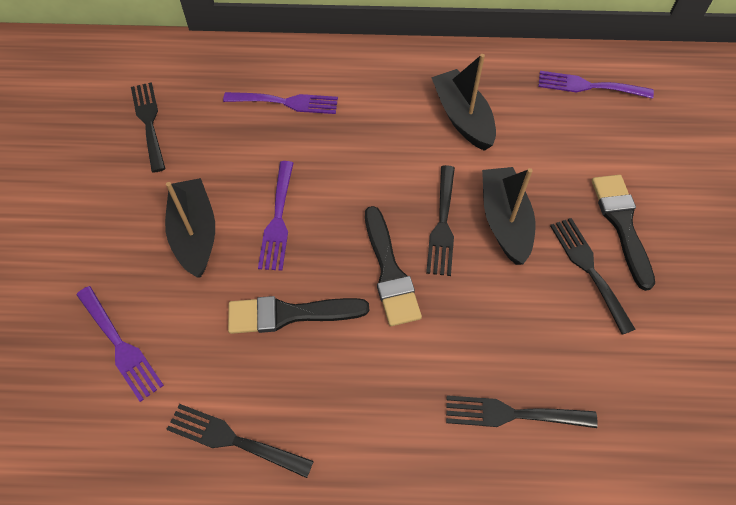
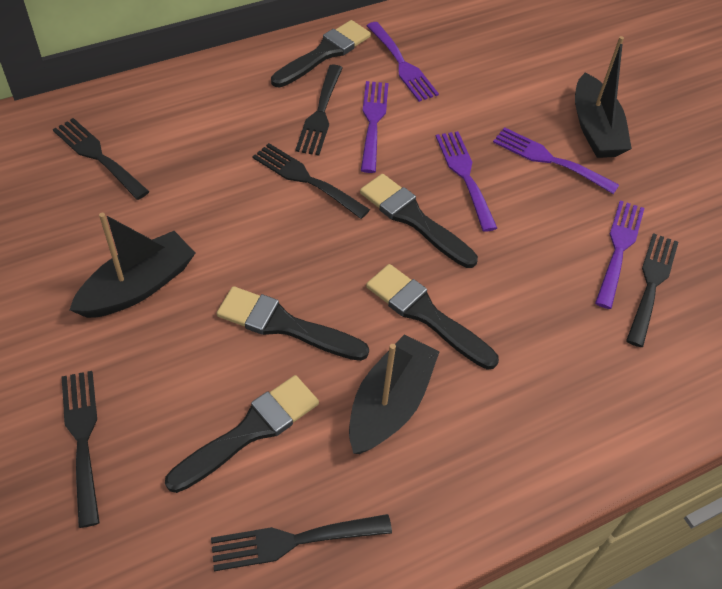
black brush: 3 -> 5
black fork: 5 -> 6
purple fork: 4 -> 5

